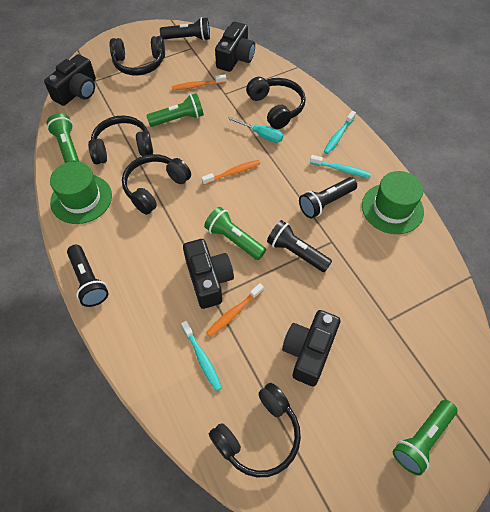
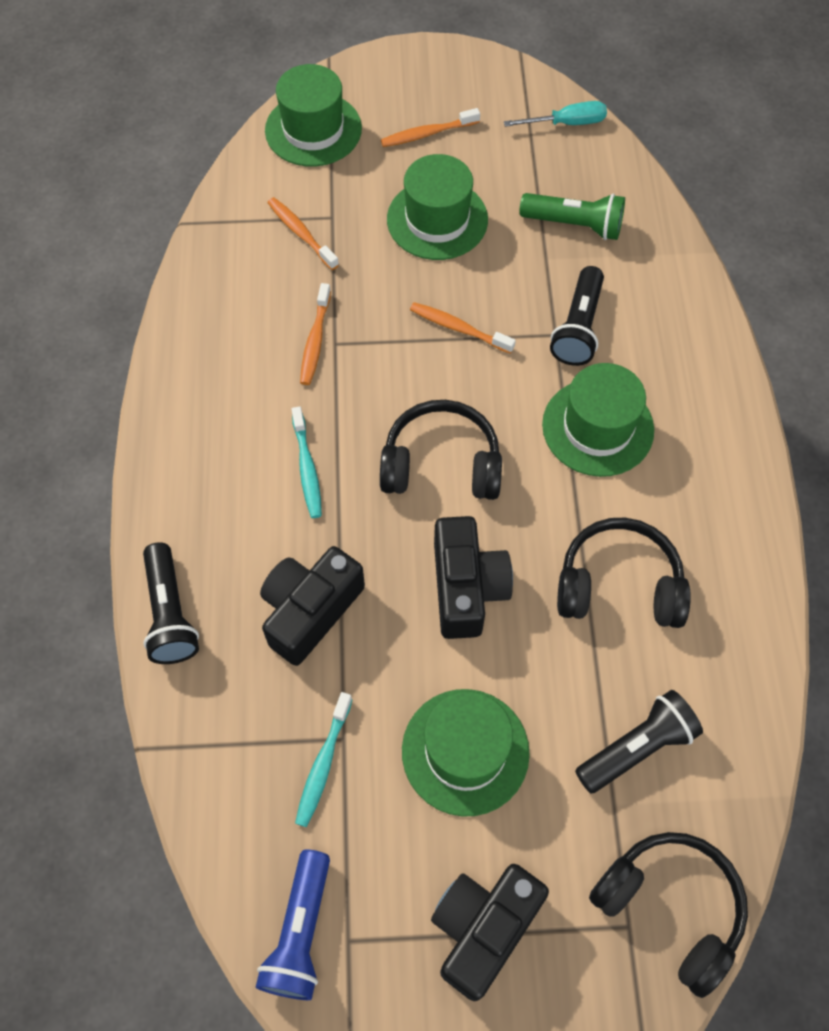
black camera: 4 -> 3
black flashlight: 4 -> 3
black headphones: 5 -> 3
blue flashlight: 0 -> 1
green flashlight: 4 -> 1
green hat: 2 -> 4
orange toothbrush: 3 -> 4
turquoise toothbrush: 3 -> 2

